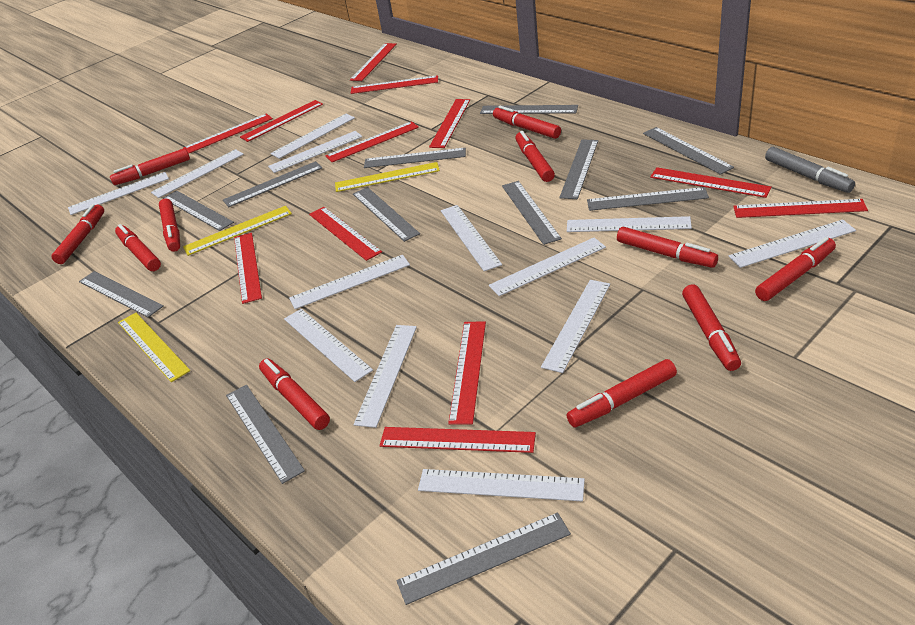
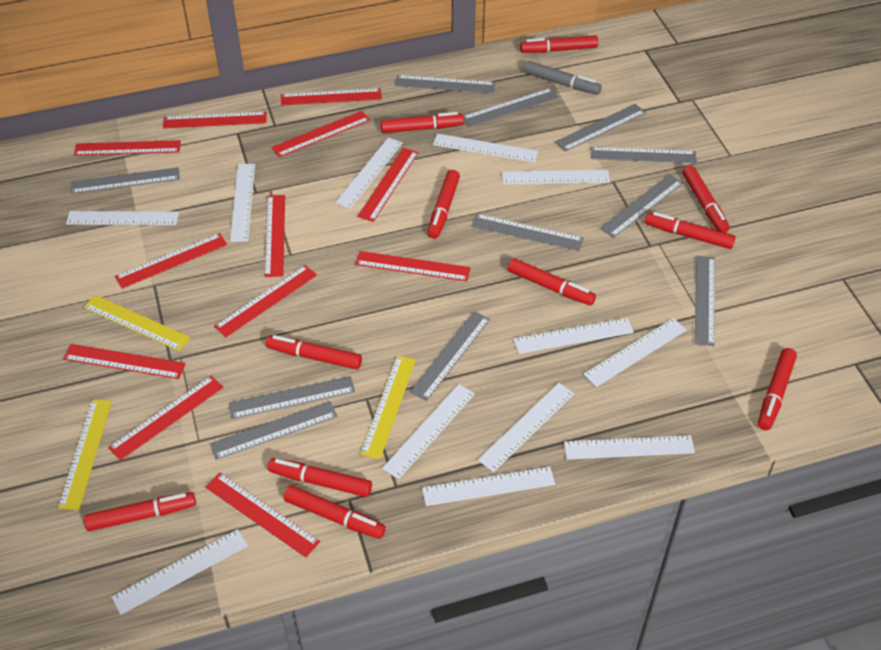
grey ruler: 12 -> 11
white ruler: 13 -> 12

